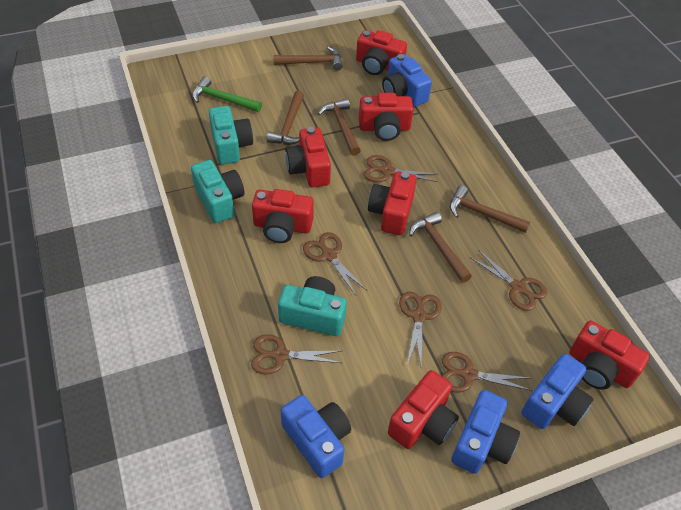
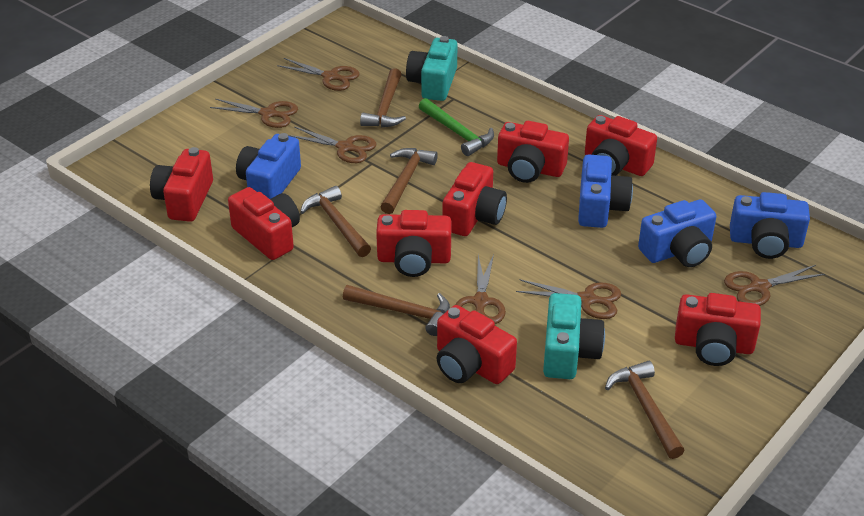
red camera: 7 -> 8
turquoise camera: 3 -> 2

